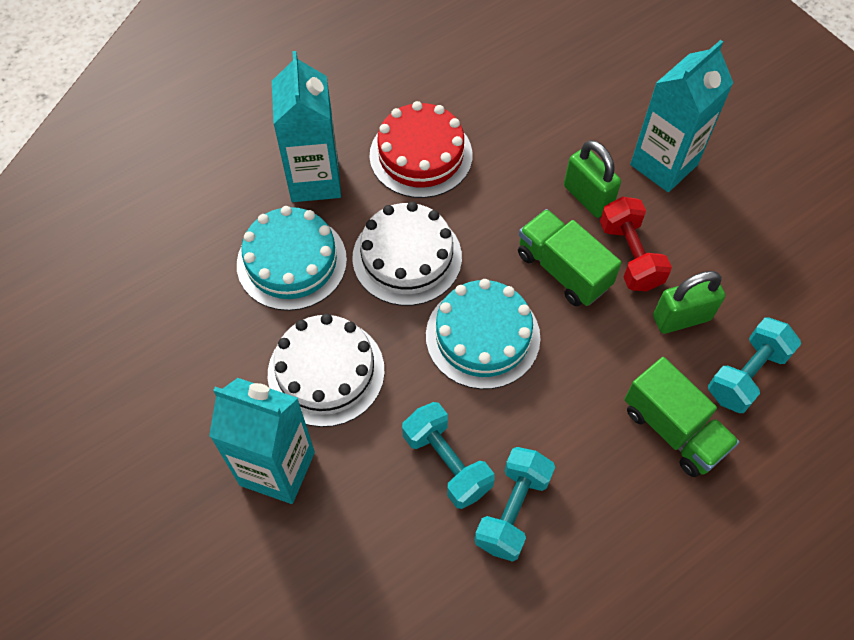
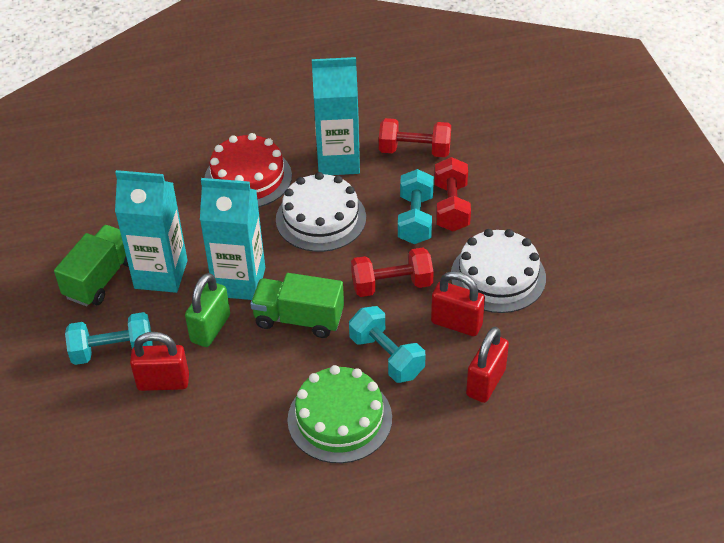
green cake: 0 -> 1
green padlock: 2 -> 1
red dumbbell: 1 -> 3
red padlock: 0 -> 3
turquoise cake: 2 -> 0

